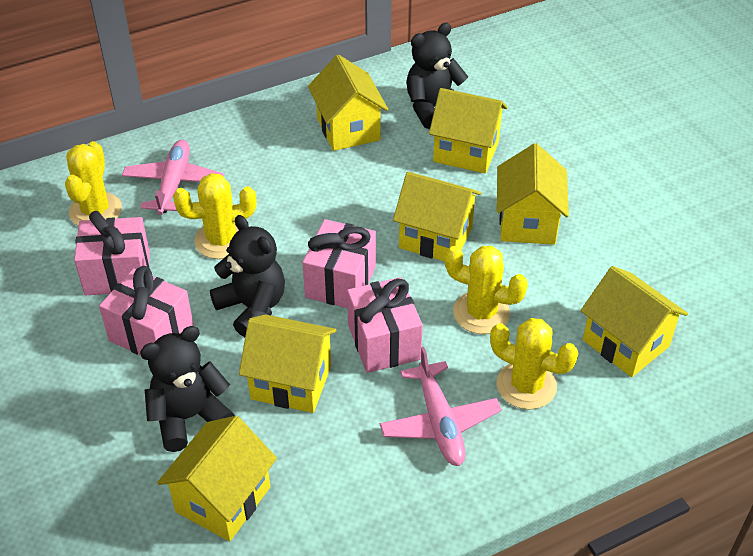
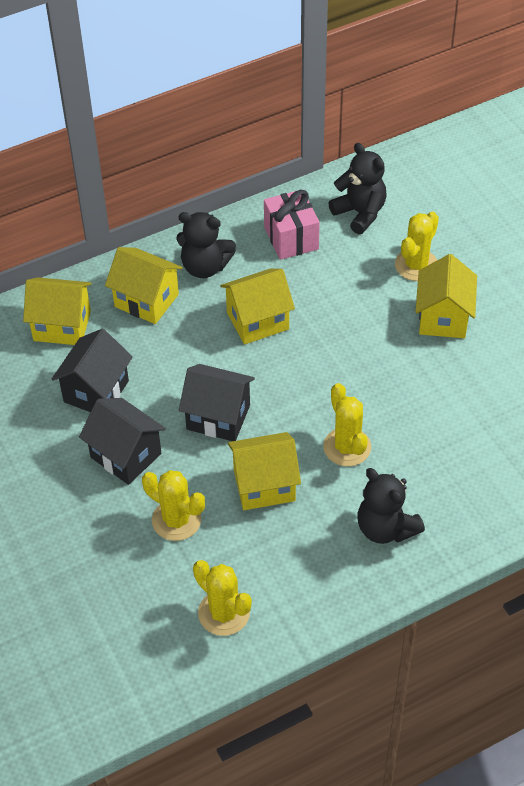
black house: 0 -> 3
pink gift: 4 -> 1
pink plane: 2 -> 0
yellow house: 7 -> 5

